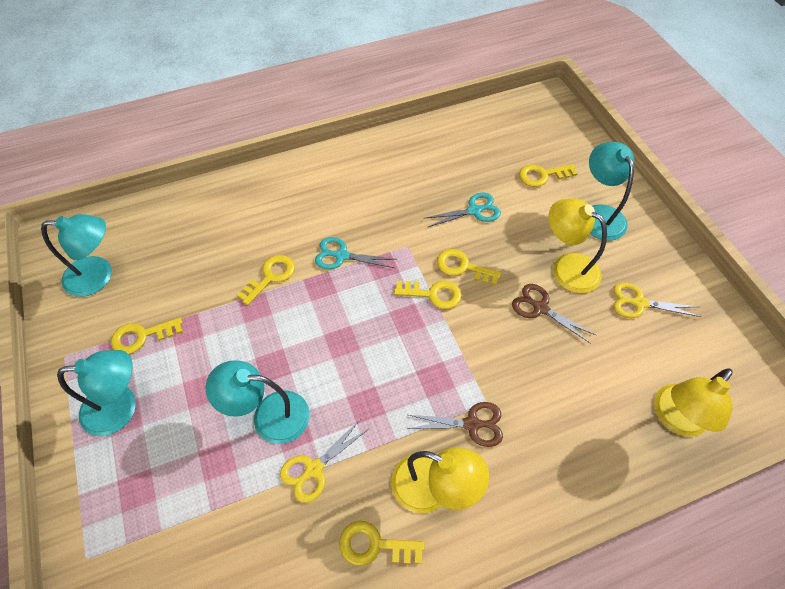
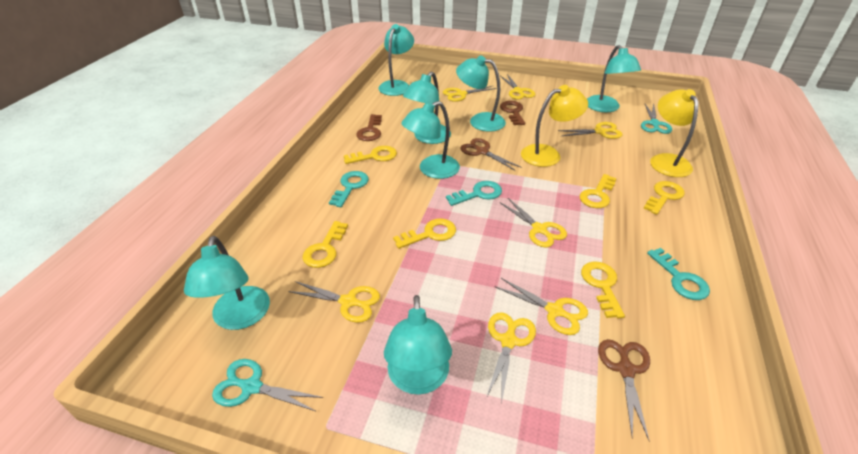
brown key: 0 -> 2
turquoise key: 0 -> 3
turquoise lamp: 4 -> 7
yellow lamp: 3 -> 2
yellow scissors: 2 -> 7

